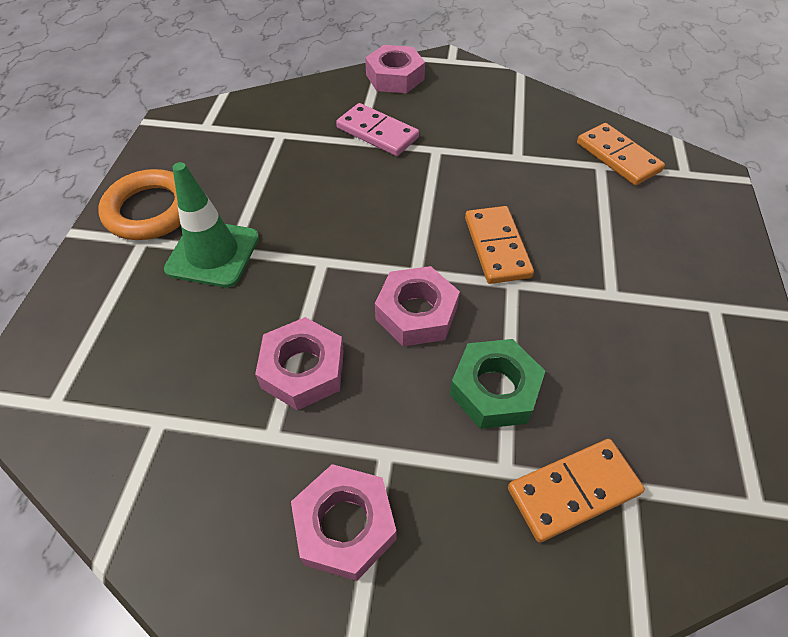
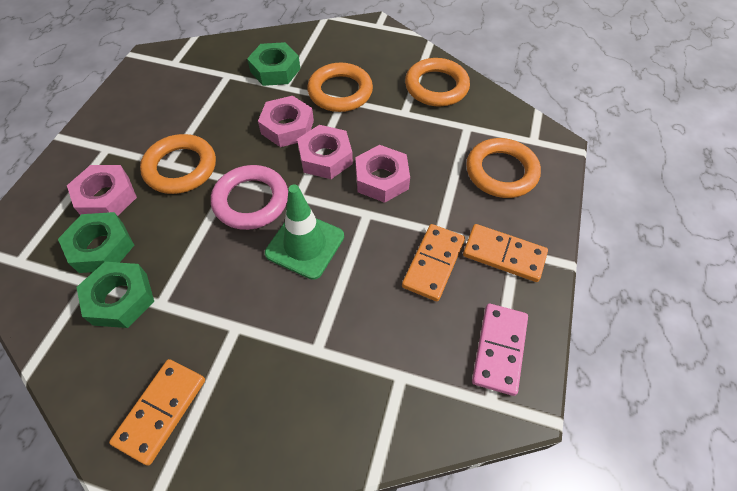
green nut: 1 -> 3
orange ring: 1 -> 4
pink ring: 0 -> 1

